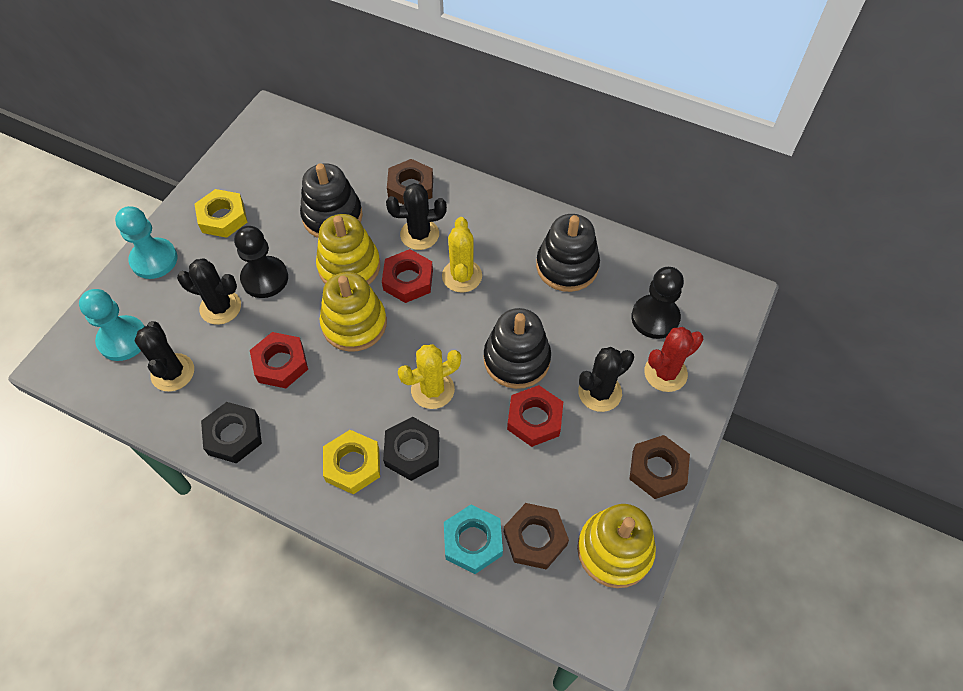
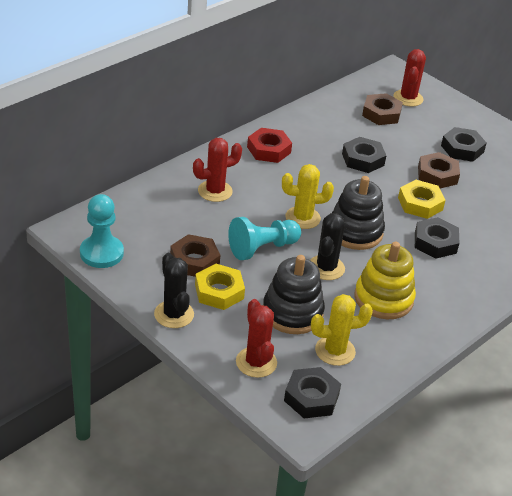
black cactus: 4 -> 2
black nut: 2 -> 4
black pawn: 2 -> 0
black stacking toy: 3 -> 2
red cactus: 1 -> 3
red nut: 3 -> 1
turquoise nut: 1 -> 0
yellow stacking toy: 3 -> 1

